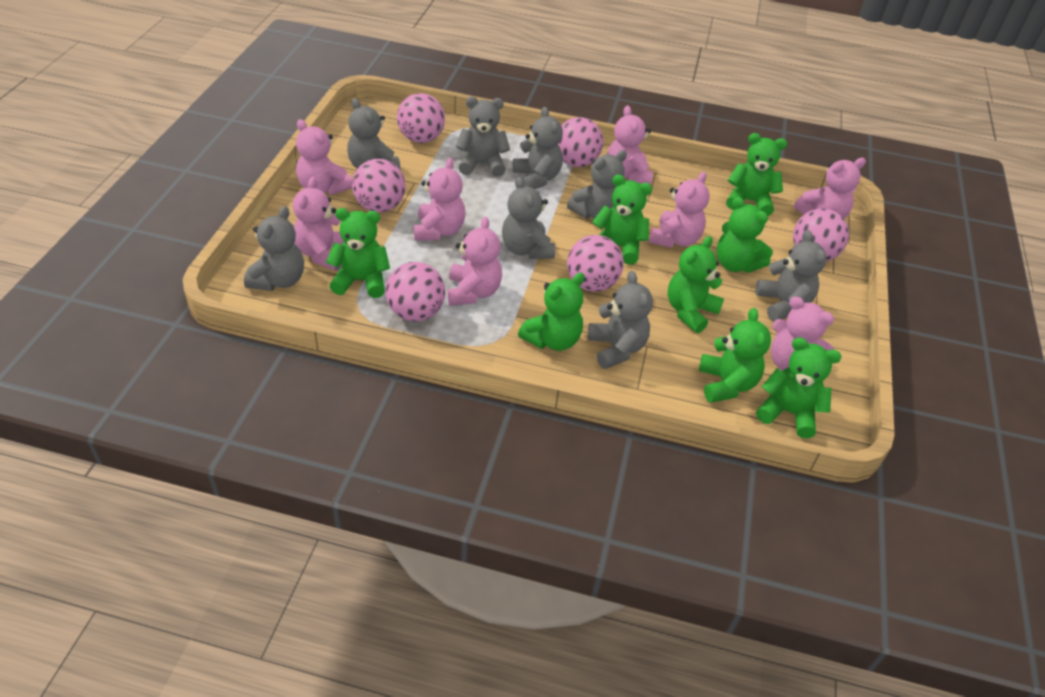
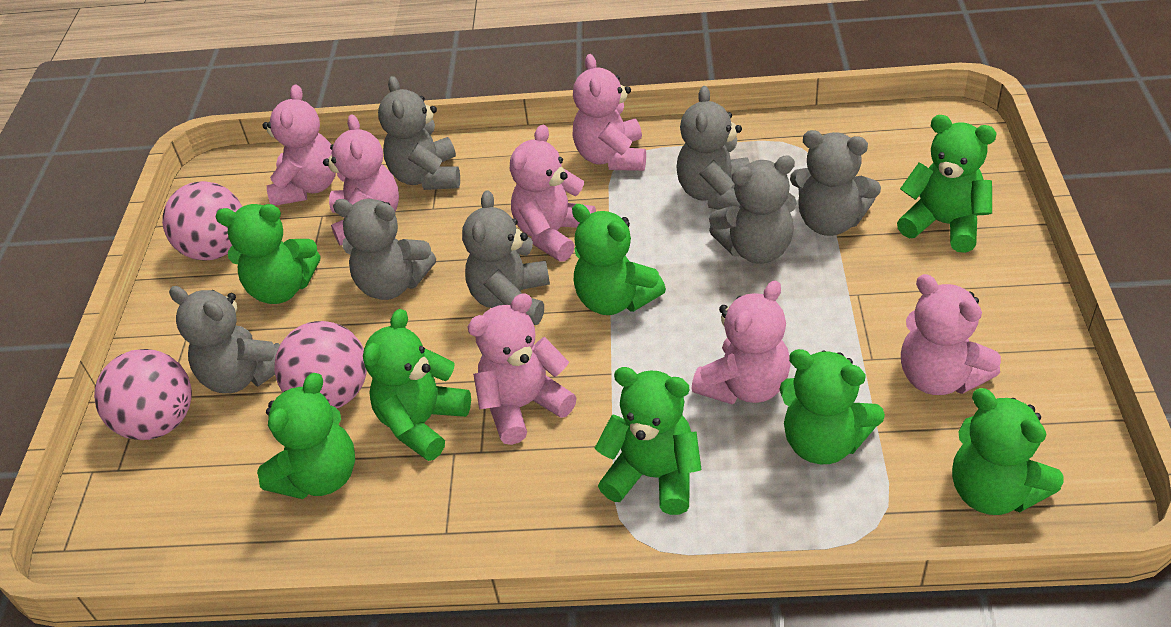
grey teddy bear: 8 -> 7
pink ball: 6 -> 3
pink teddy bear: 8 -> 7

